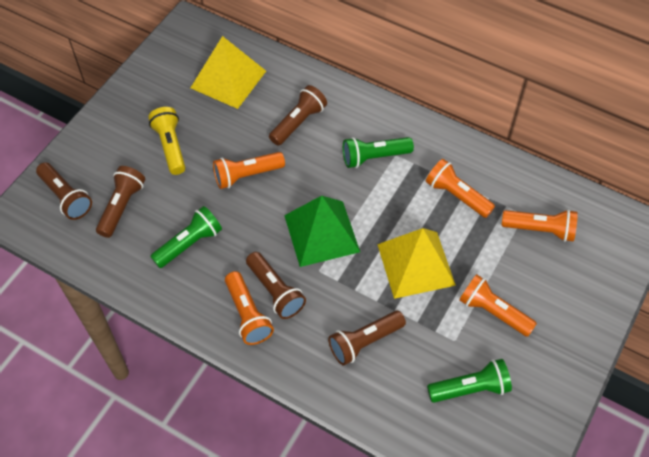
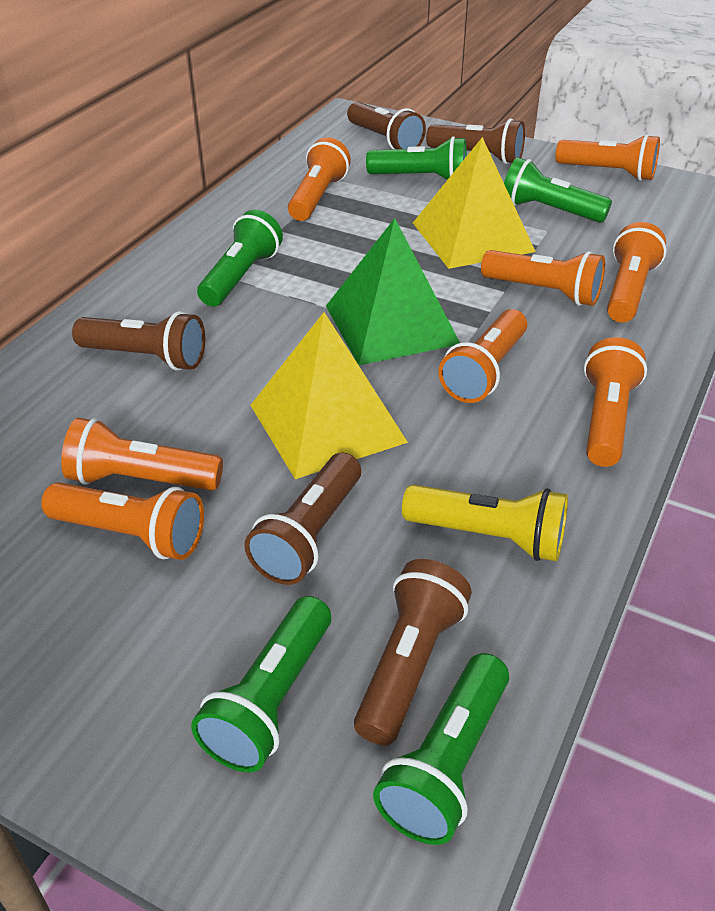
green flashlight: 3 -> 5
orange flashlight: 5 -> 8

